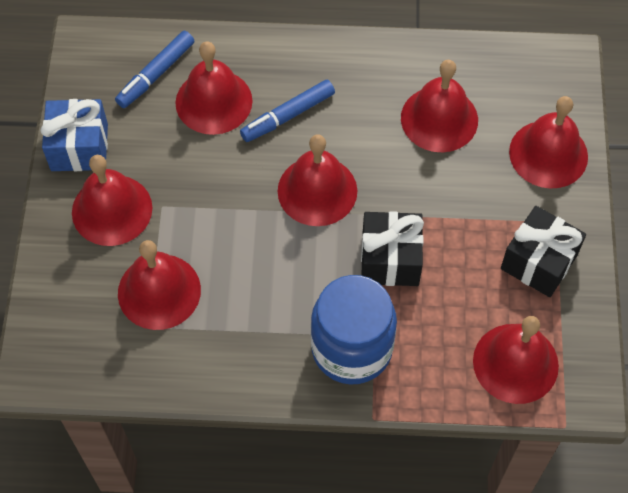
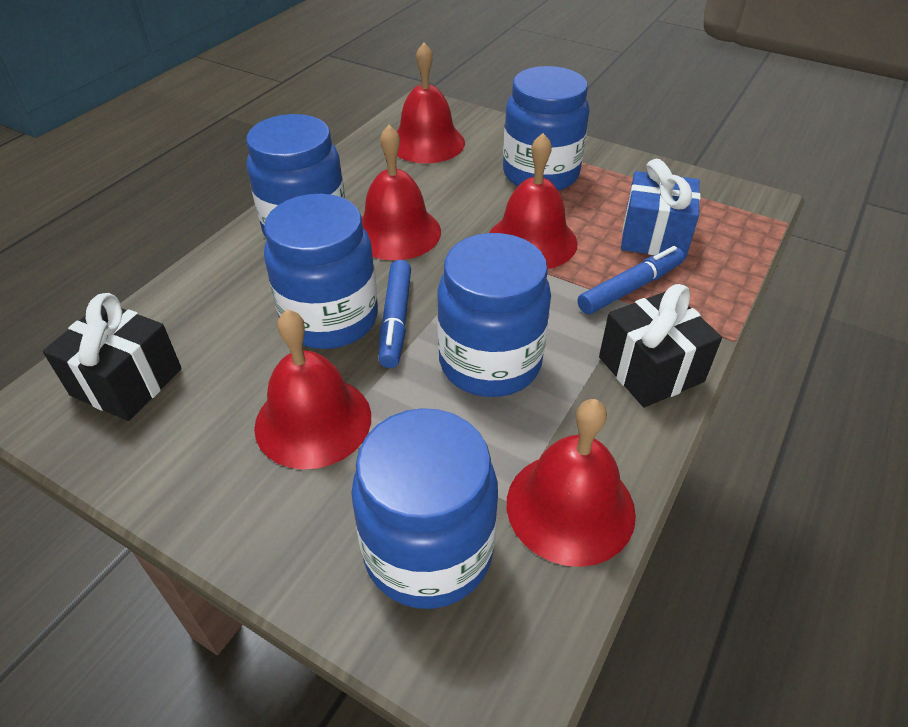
blue jar: 1 -> 5
red bell: 7 -> 5

